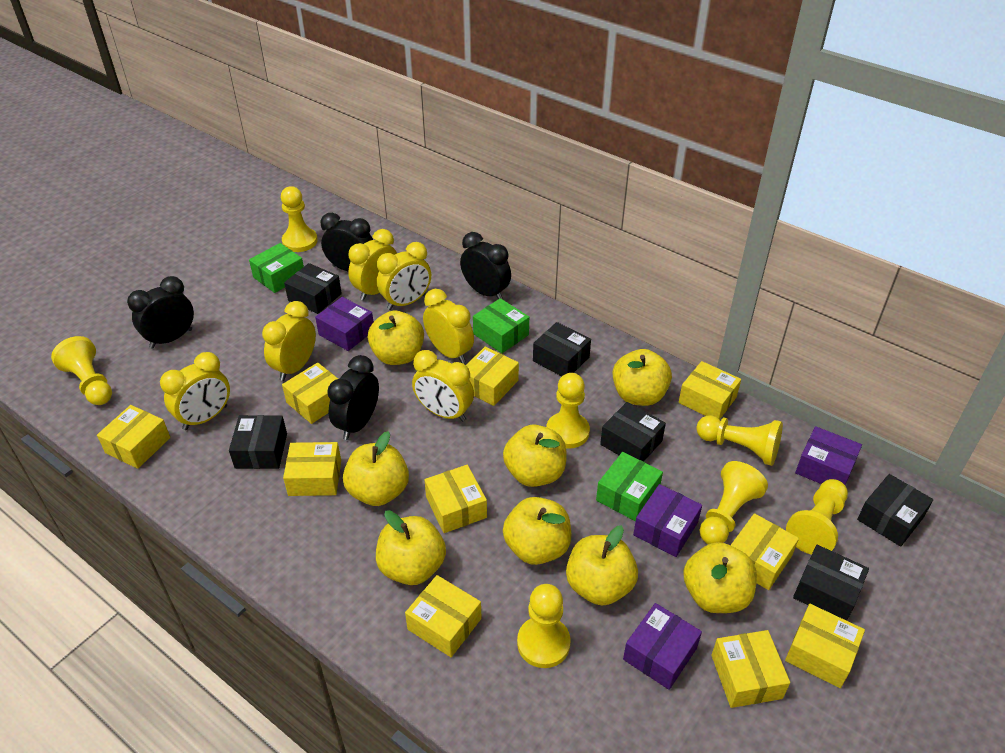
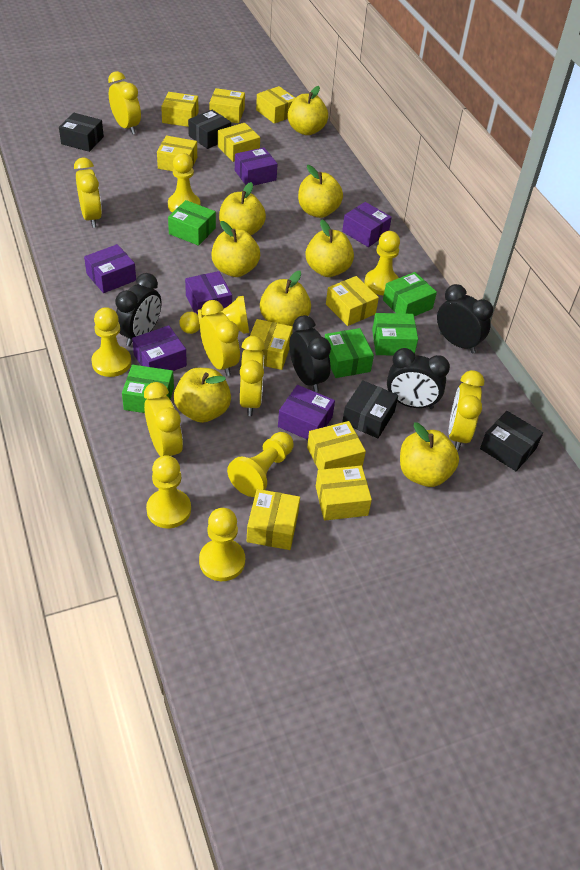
black box: 6 -> 4
green box: 3 -> 5
purple box: 4 -> 6

